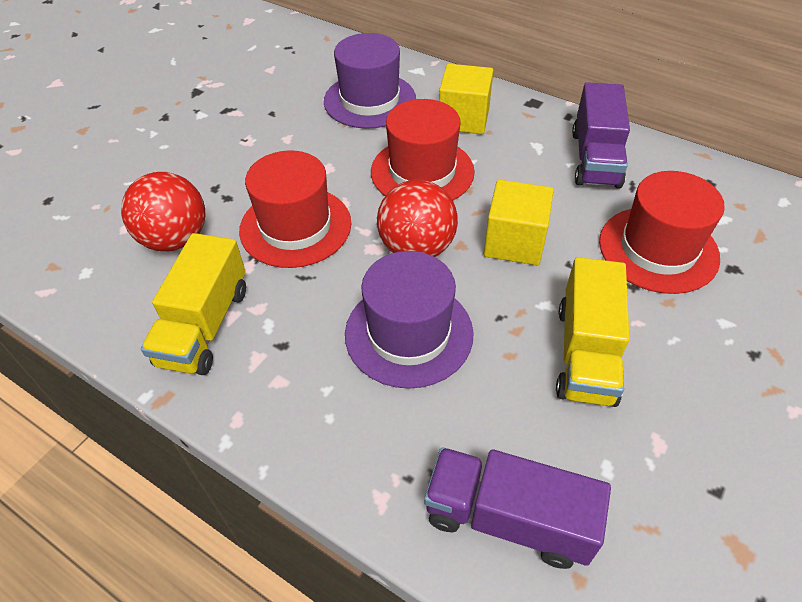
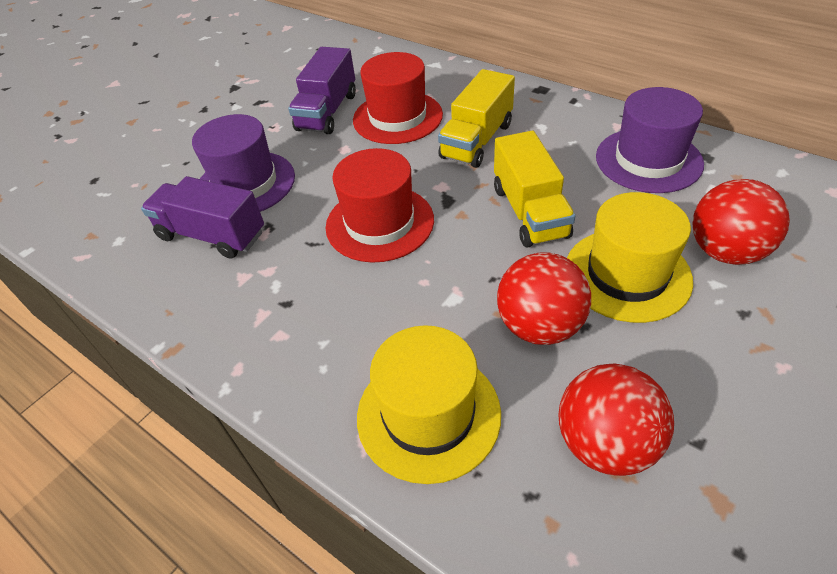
red ball: 2 -> 3
red hat: 3 -> 2
yellow cube: 2 -> 0
yellow hat: 0 -> 2

